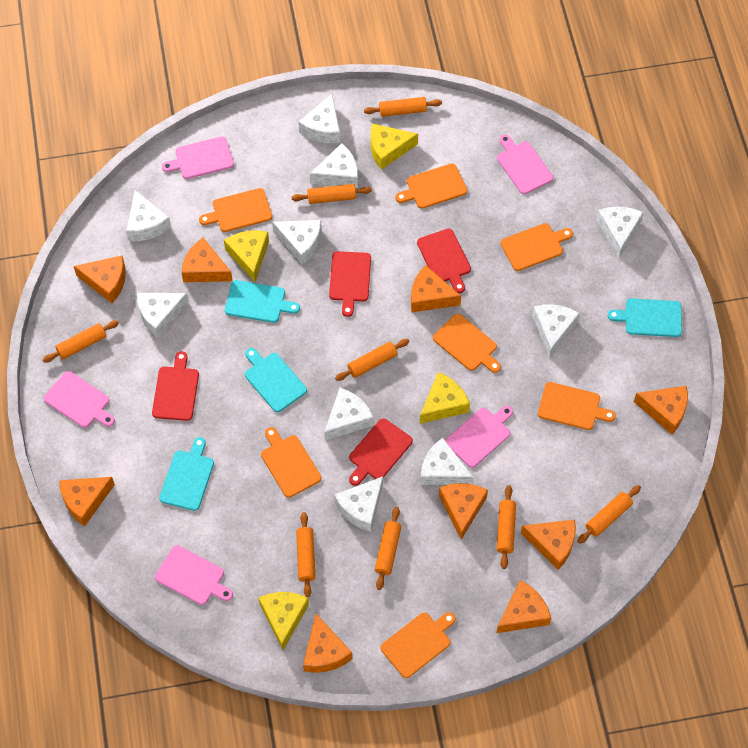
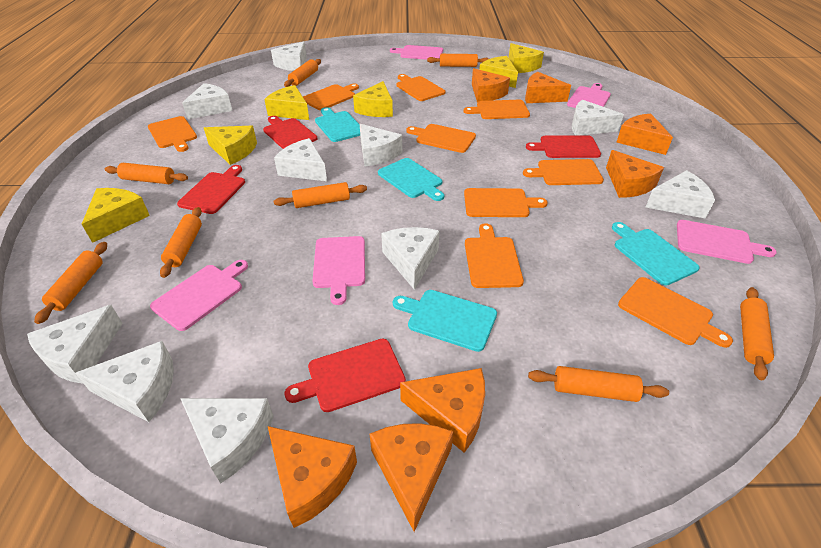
orange cheese: 9 -> 7
orange cutting board: 7 -> 9
yellow cheese: 4 -> 6

